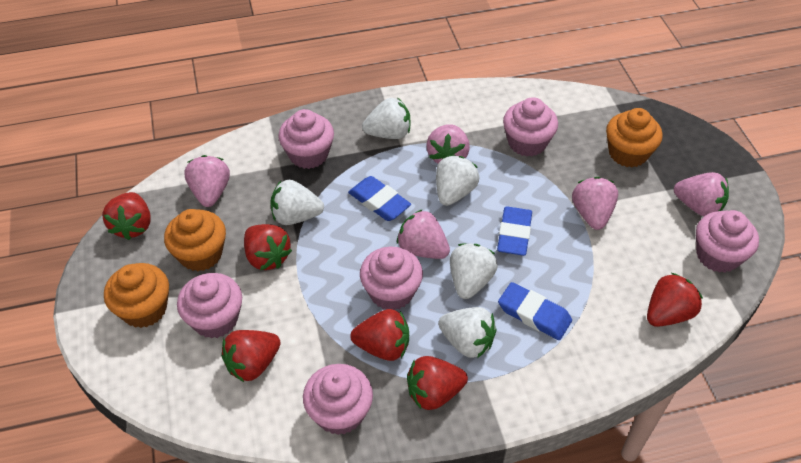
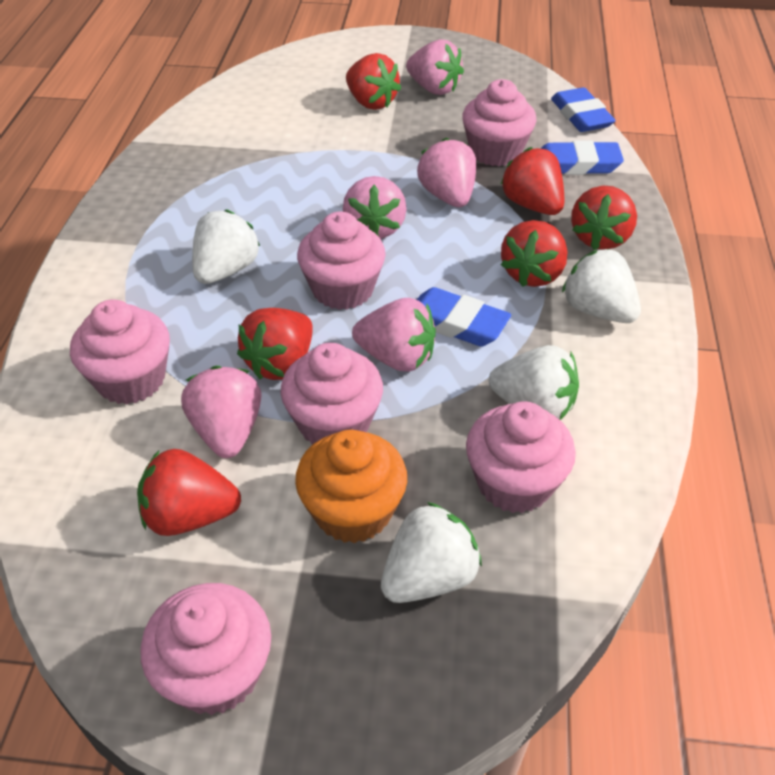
orange cupcake: 3 -> 1
white strawberry: 5 -> 4

